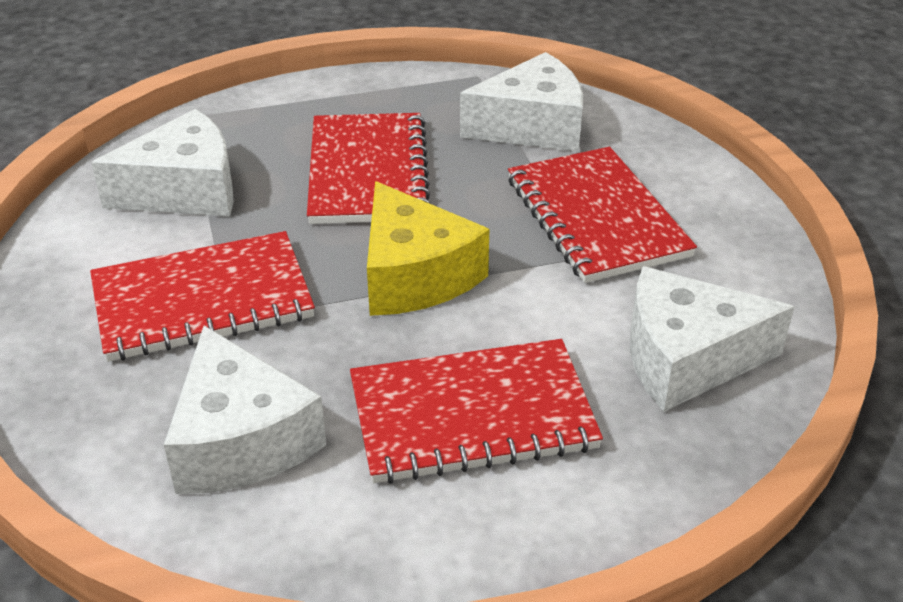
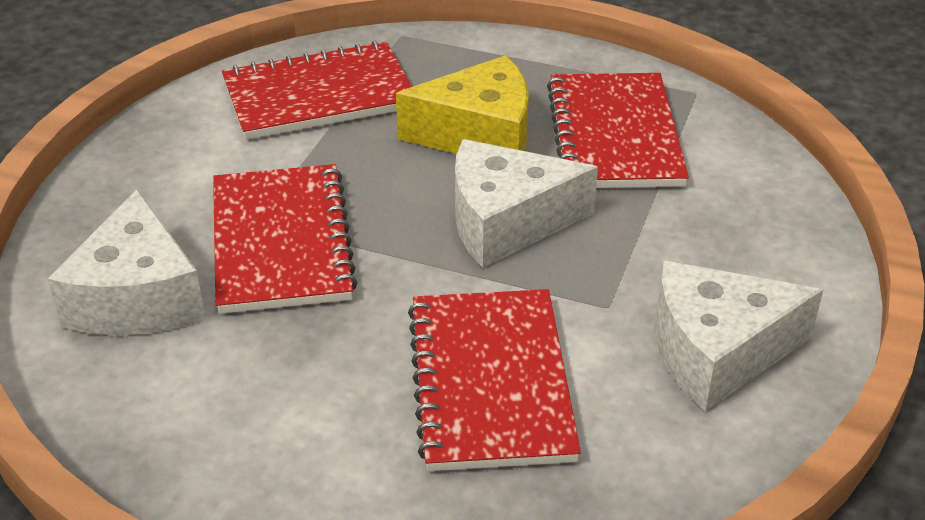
white cheese: 4 -> 3

